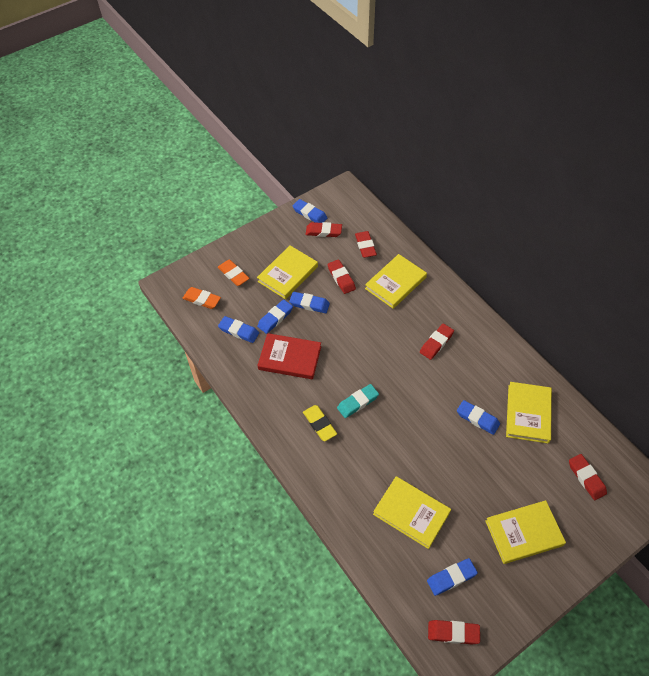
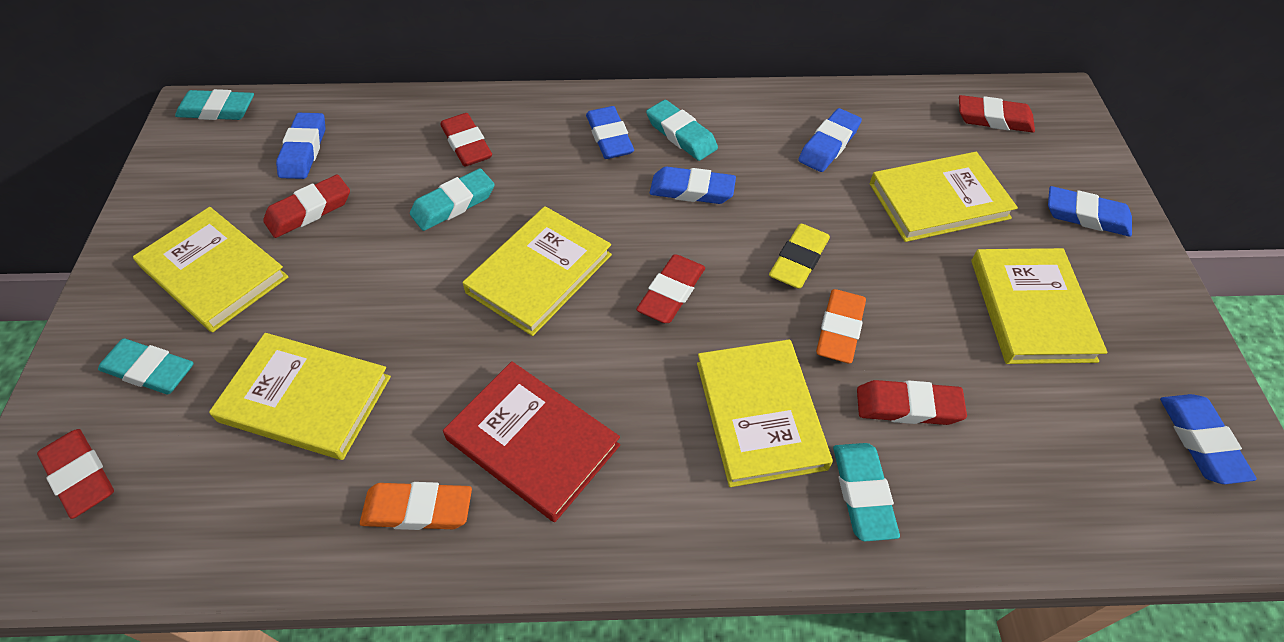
turquoise eraser: 1 -> 5
yellow book: 5 -> 6

